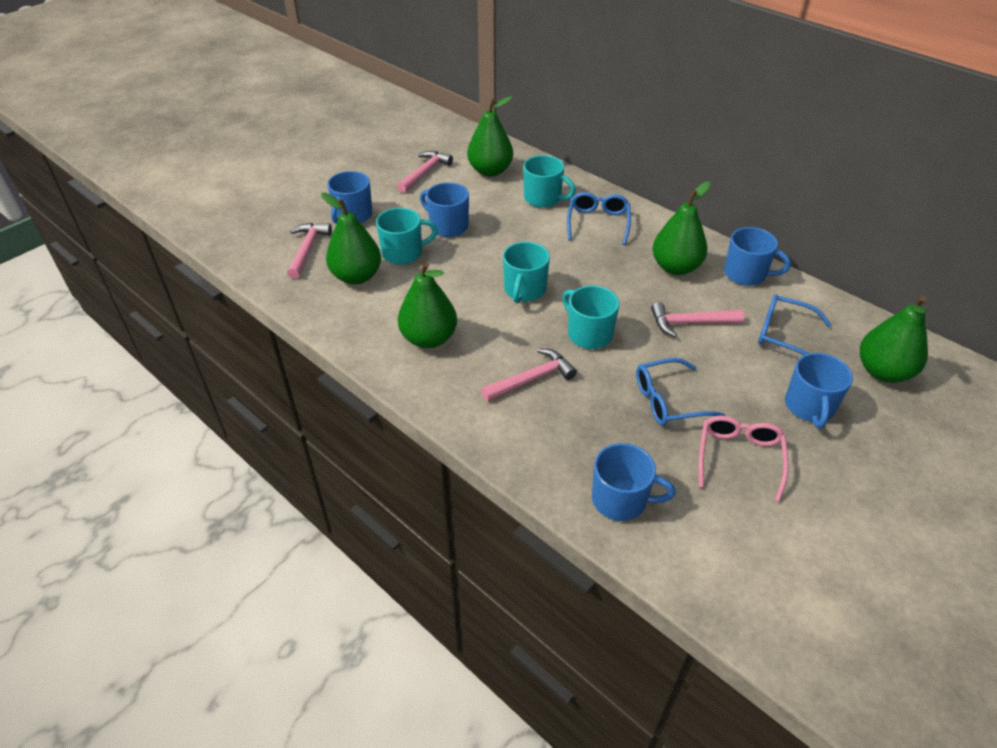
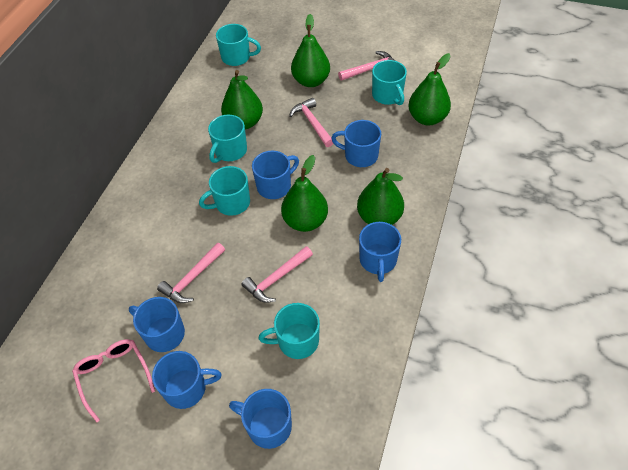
blue glasses: 3 -> 0
blue mug: 5 -> 6
turquoise mug: 4 -> 5

